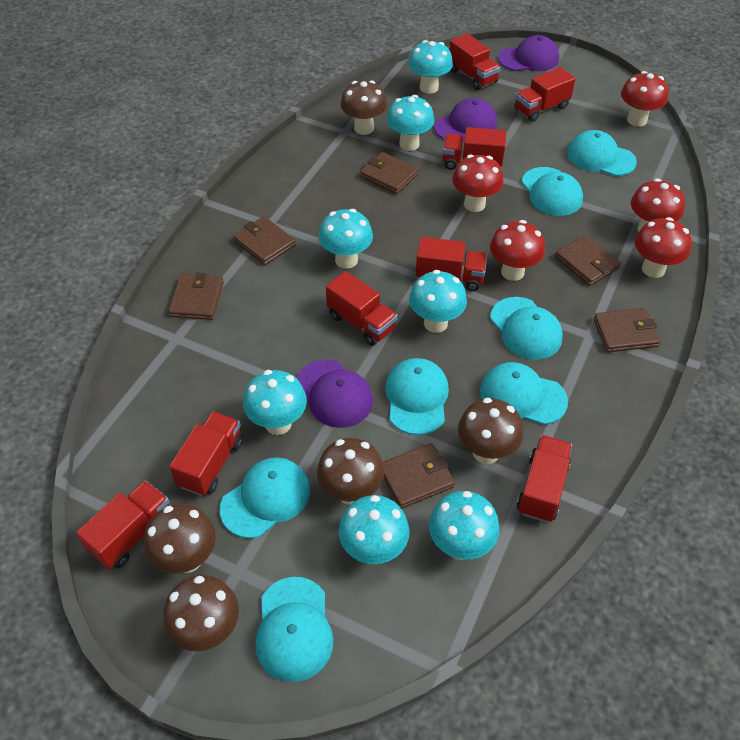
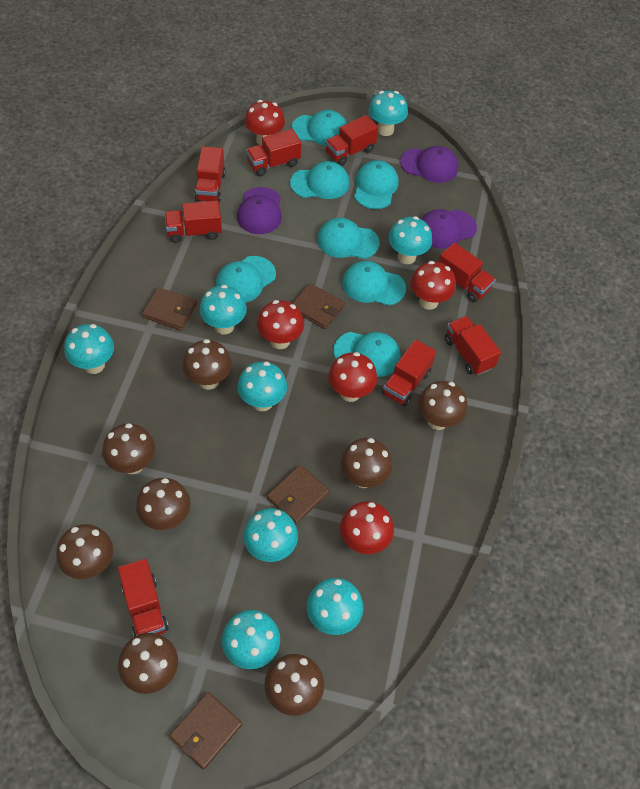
brown mushroom: 5 -> 8
brown wallet: 6 -> 4
turquoise mushroom: 7 -> 8

